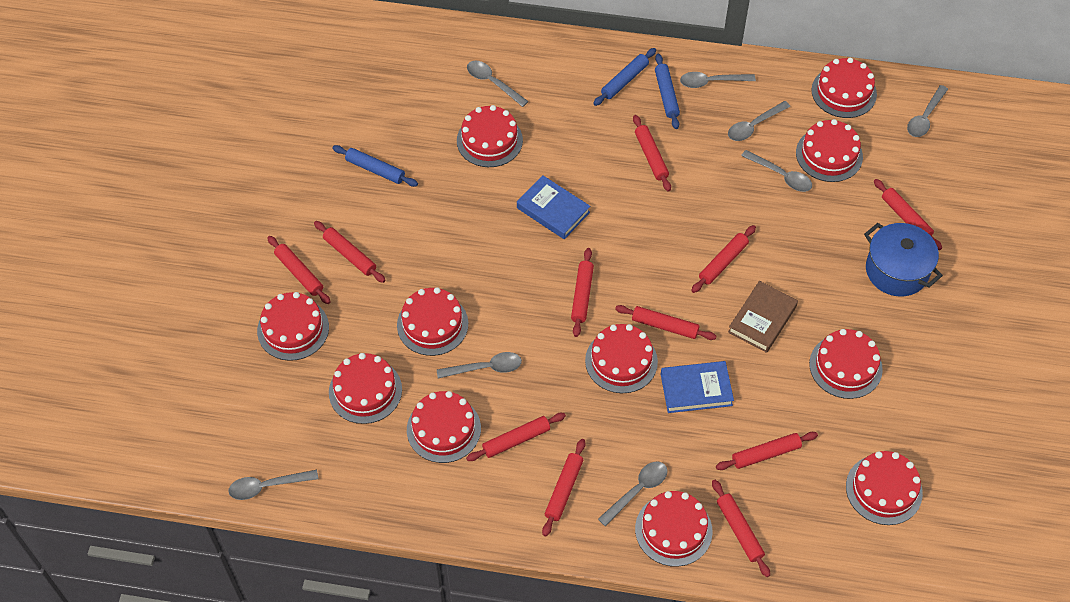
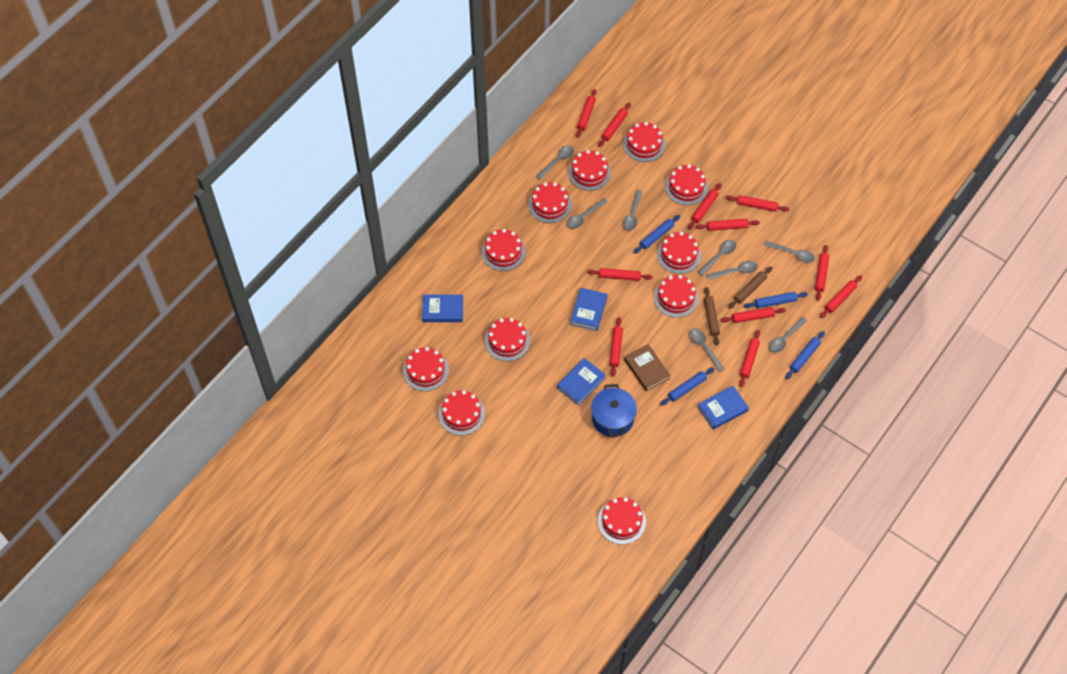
blue book: 2 -> 4
blue rolling pin: 3 -> 4
brown rolling pin: 0 -> 2

